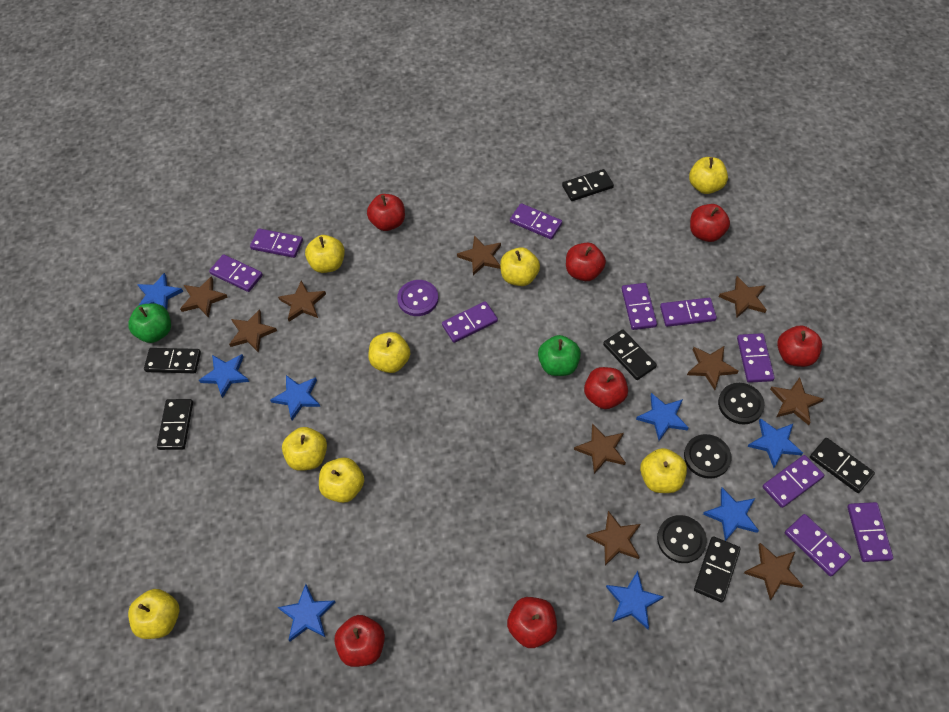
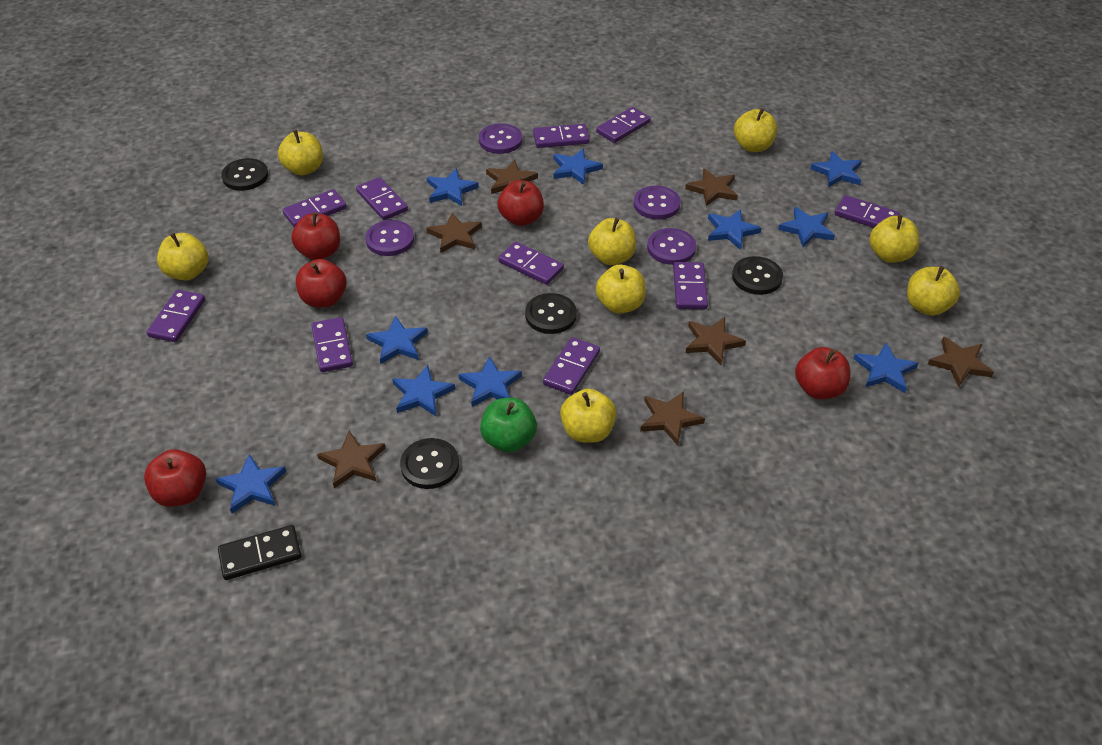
black button: 3 -> 4
black domino: 6 -> 1
blue star: 8 -> 10
brown star: 10 -> 7
green apple: 2 -> 1
purple button: 1 -> 4
red apple: 7 -> 5

